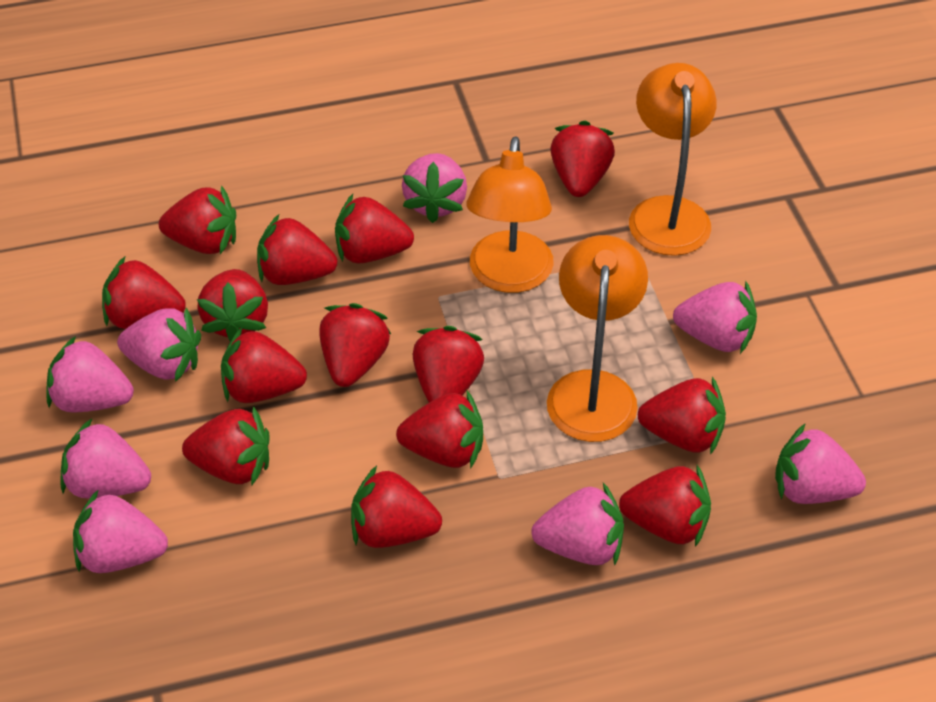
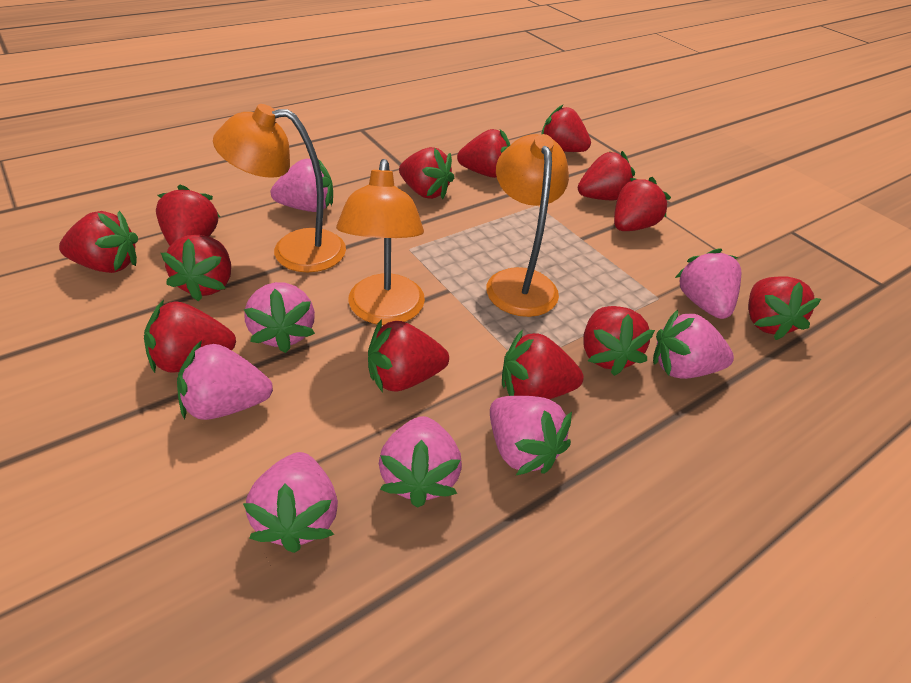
red strawberry: 14 -> 13

